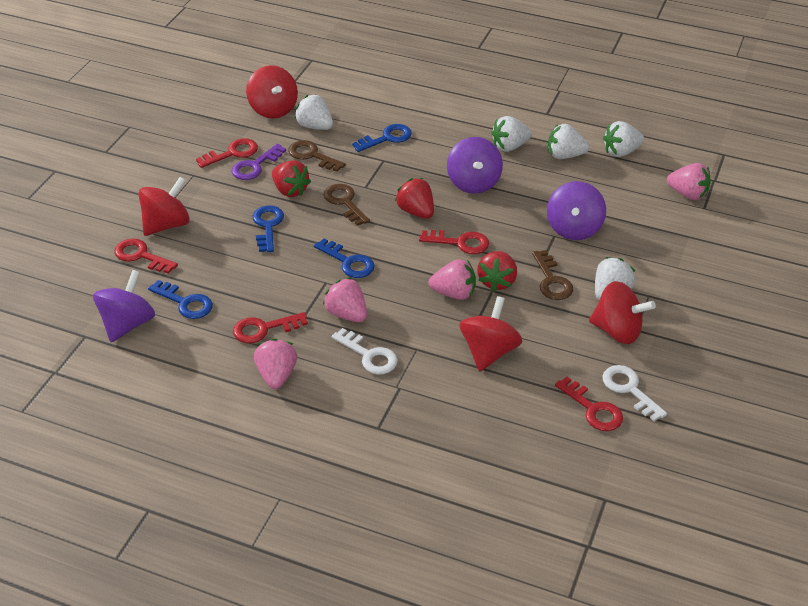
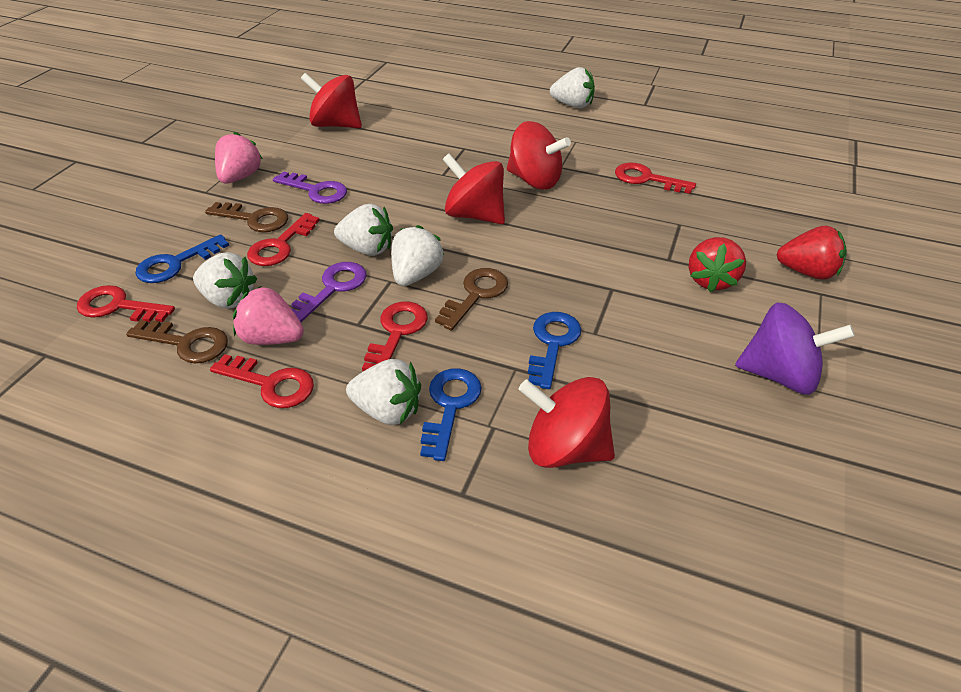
blue key: 4 -> 3
pink strawberry: 4 -> 2
purple key: 1 -> 2
purple spinning top: 3 -> 1
red strawberry: 3 -> 2
white key: 2 -> 0

